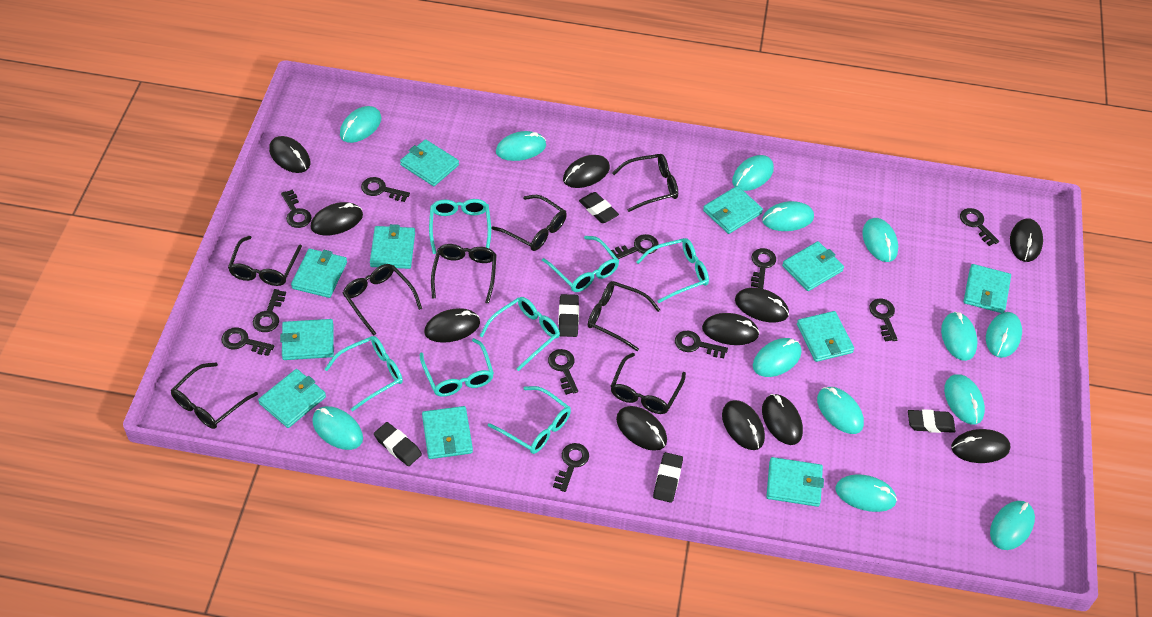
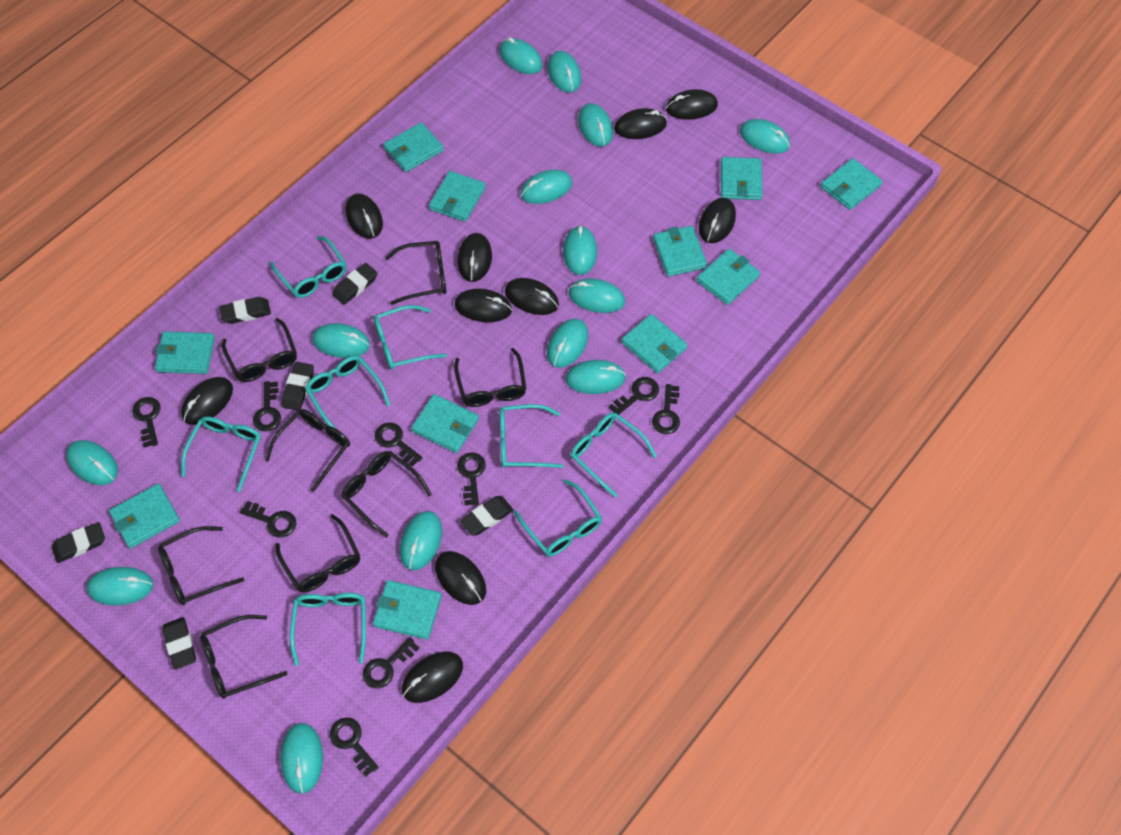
black eraser: 5 -> 6
black key: 11 -> 9
black mouse: 11 -> 10
turquoise glasses: 7 -> 8
turquoise mouse: 13 -> 14

